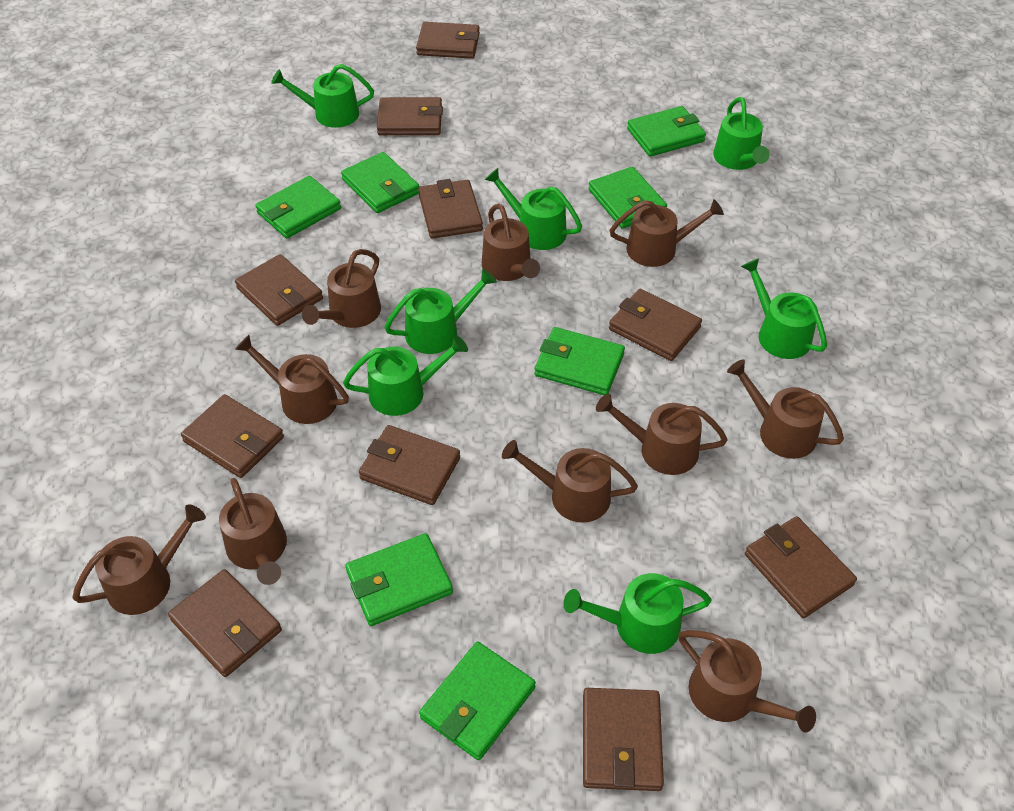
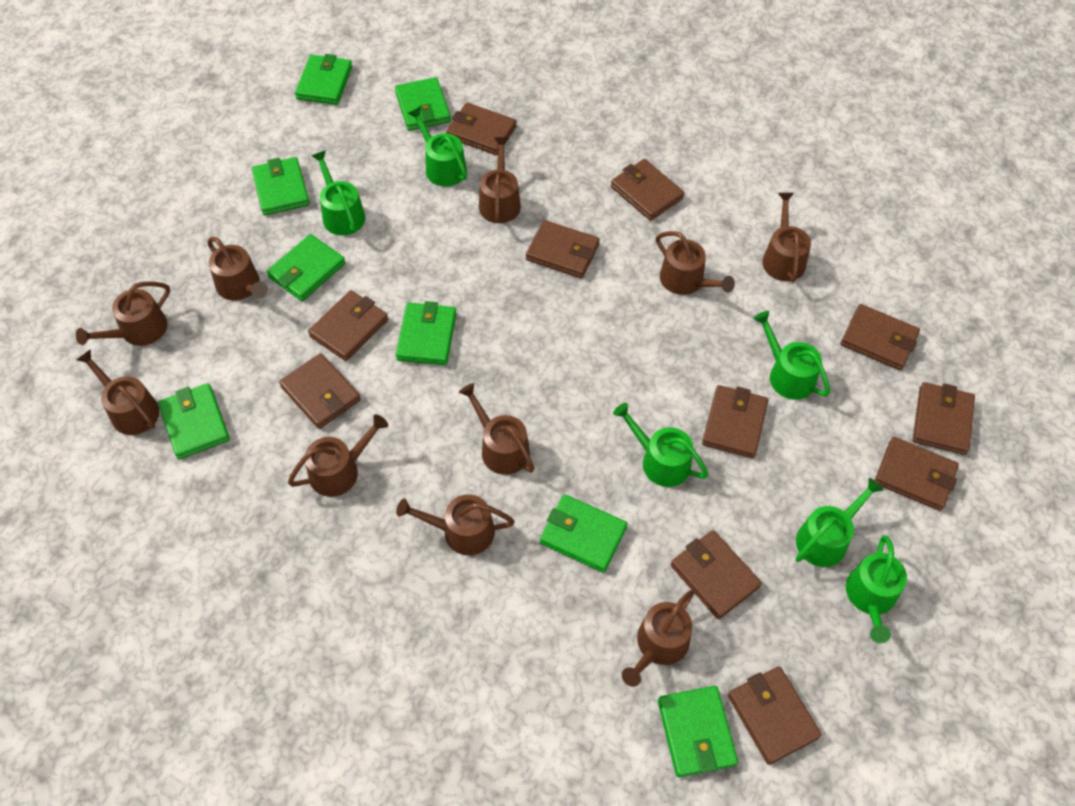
brown wallet: 10 -> 11
green wallet: 7 -> 8
green watering can: 7 -> 6

